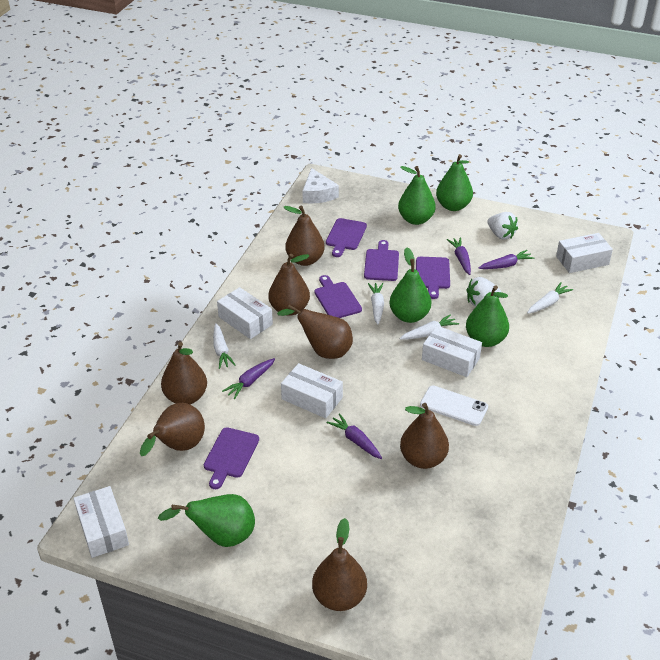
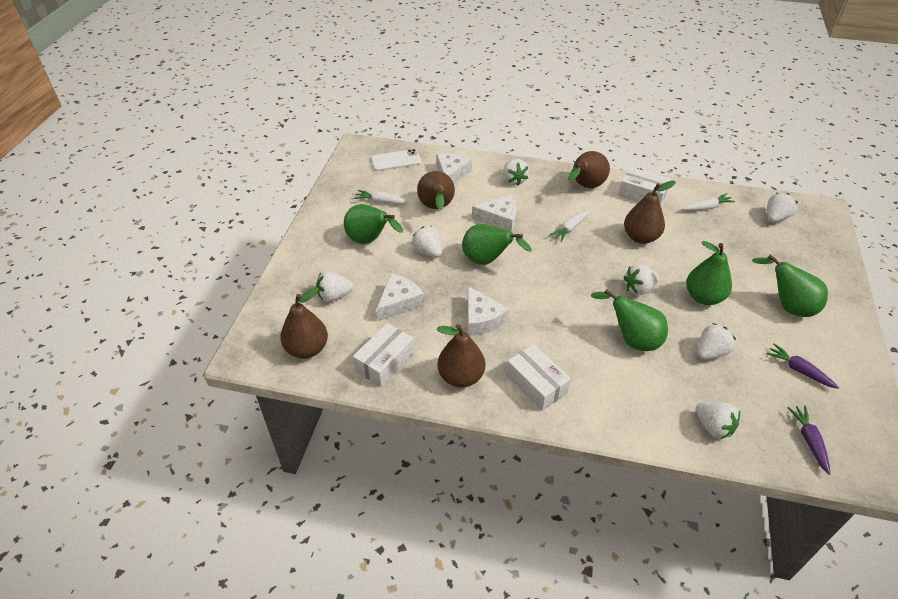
brown pear: 7 -> 5
purple carrot: 4 -> 2
purple cutting board: 5 -> 0
white box: 5 -> 3
white carrot: 4 -> 3
white cheese: 1 -> 4
white strawberry: 2 -> 7

